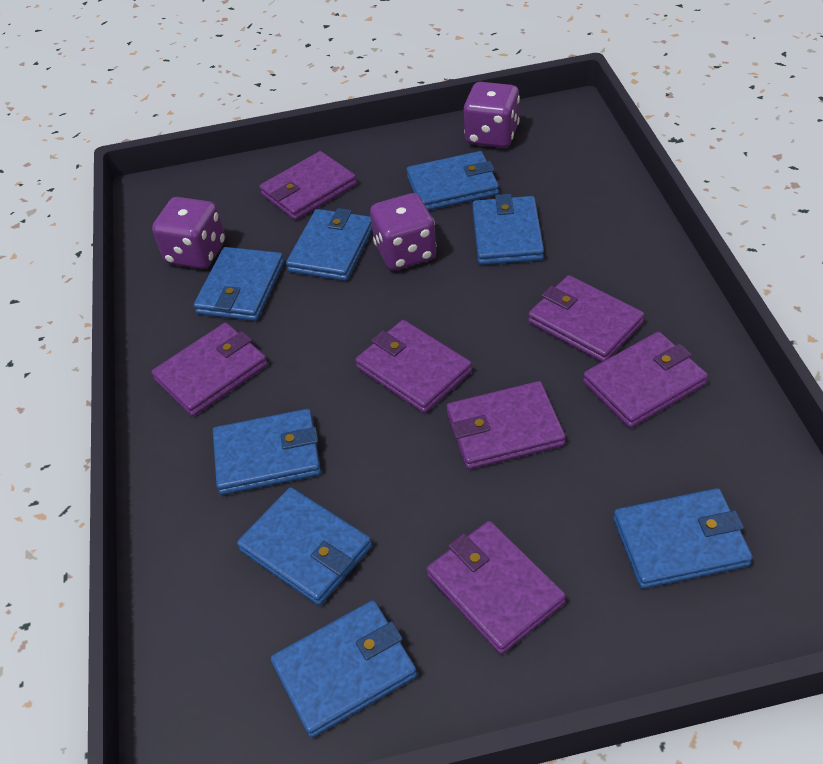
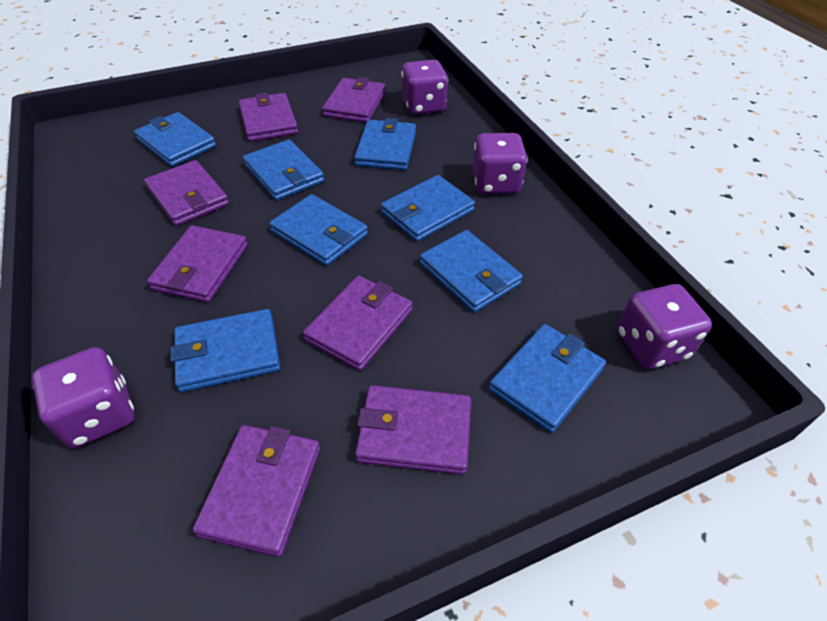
purple dice: 3 -> 4

